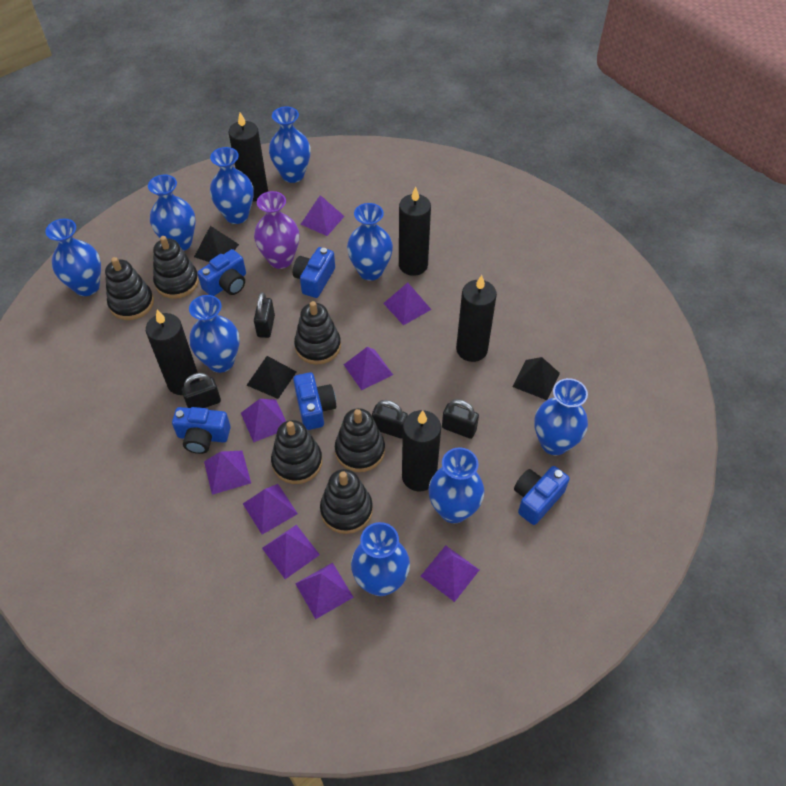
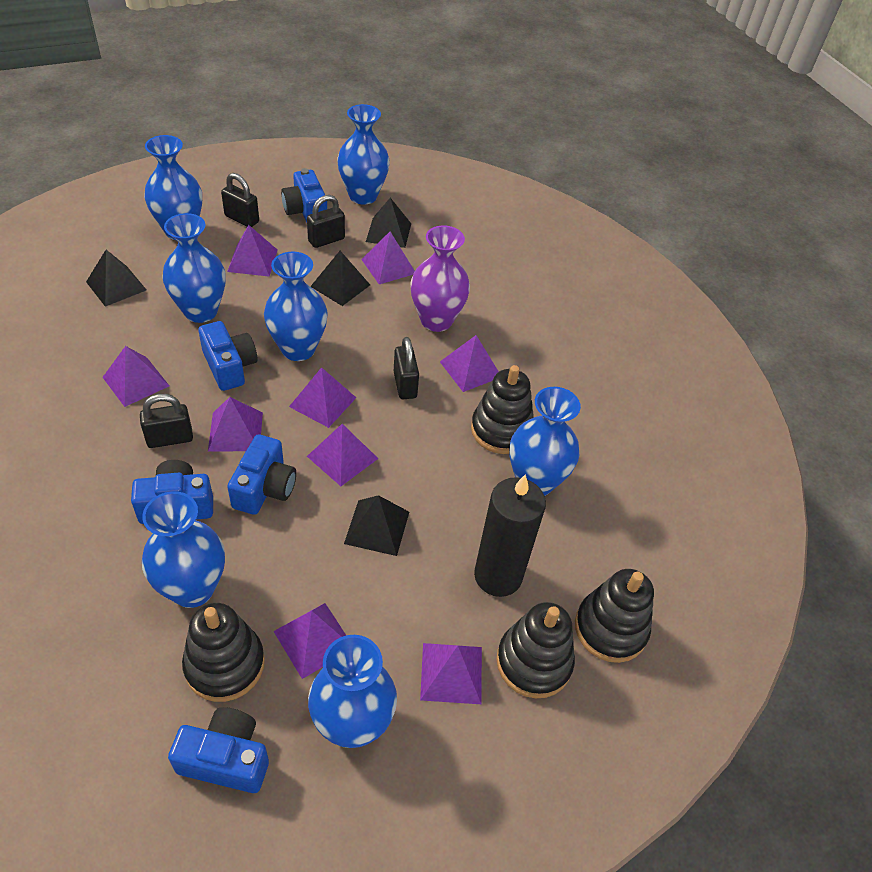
black candle: 5 -> 1
black pyramid: 3 -> 4
black stacking toy: 6 -> 4
blue vase: 9 -> 7

